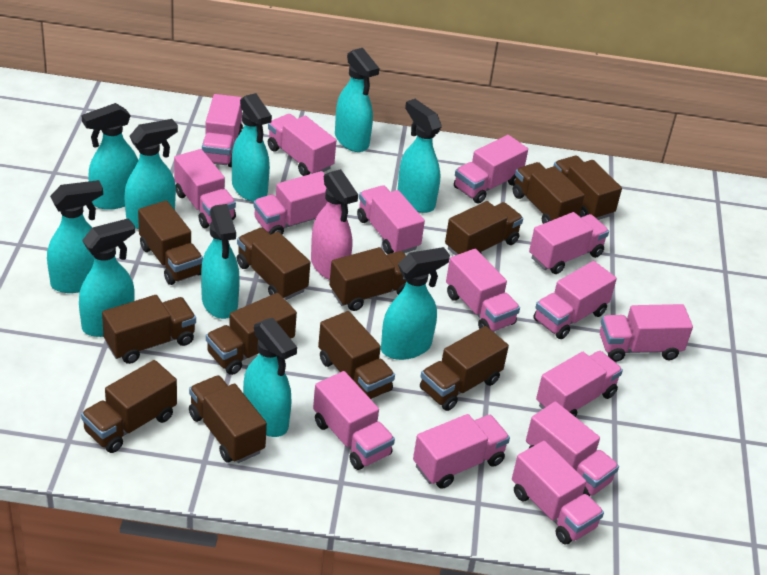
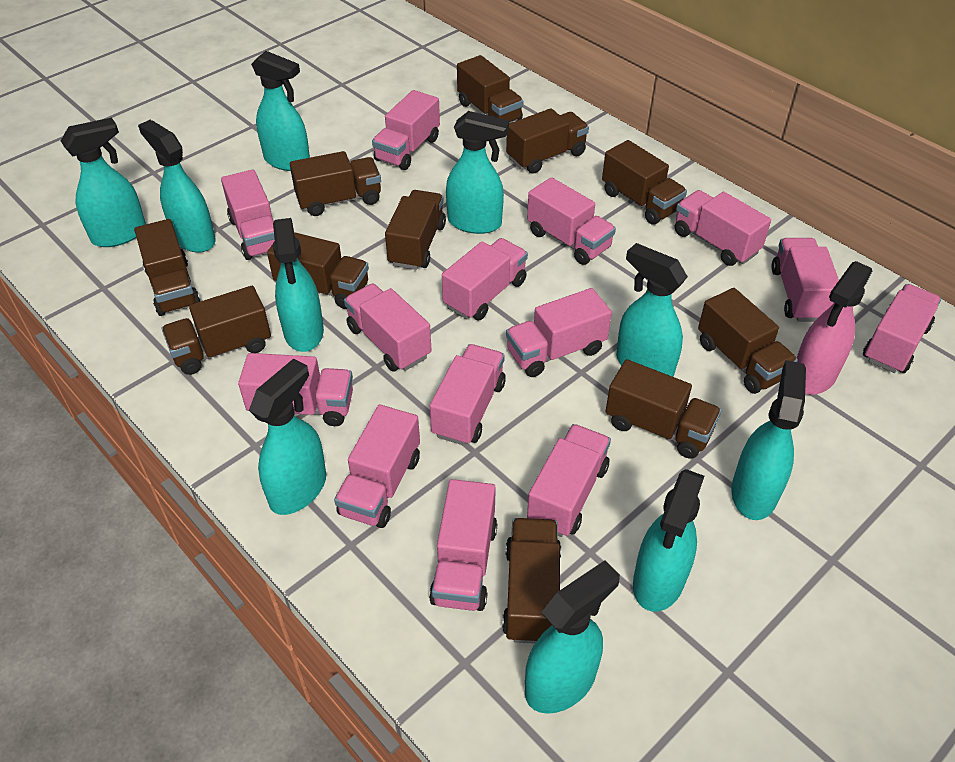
brown truck: 12 -> 11
pink truck: 15 -> 14

